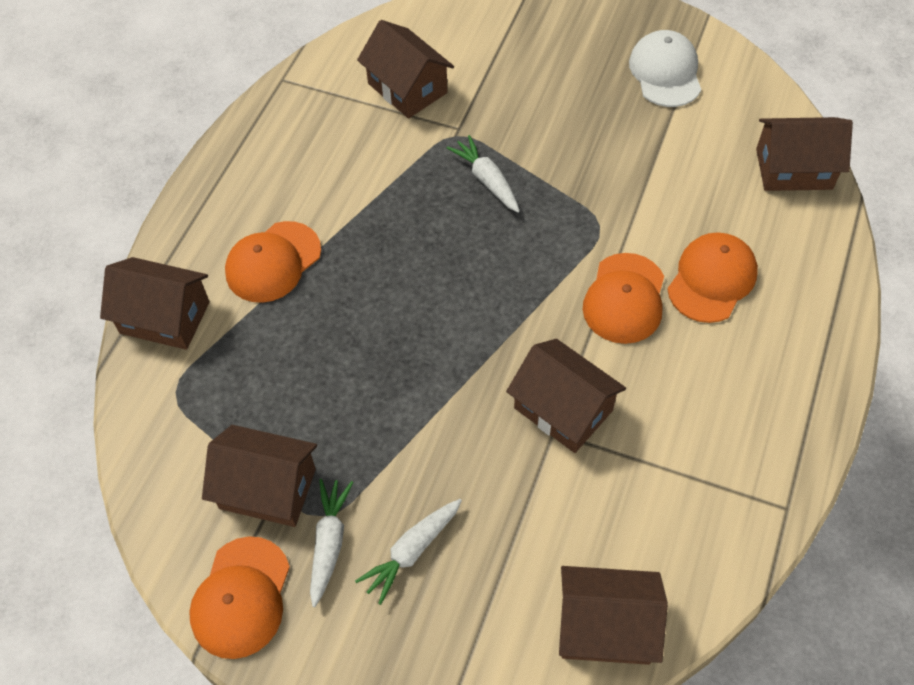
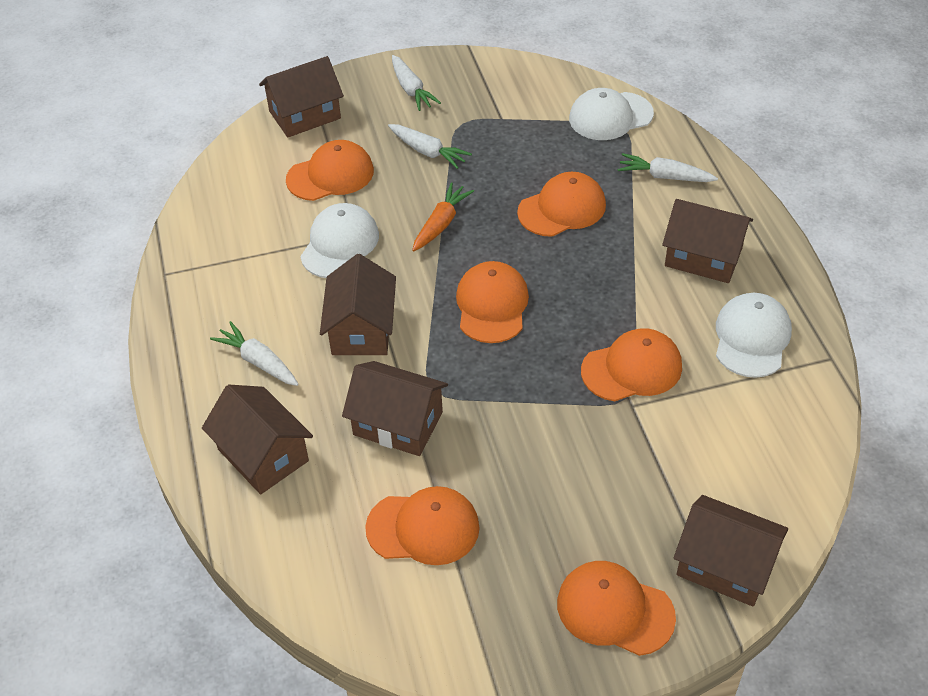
orange cap: 4 -> 6
orange carrot: 0 -> 1
white cap: 1 -> 3
white carrot: 3 -> 4

